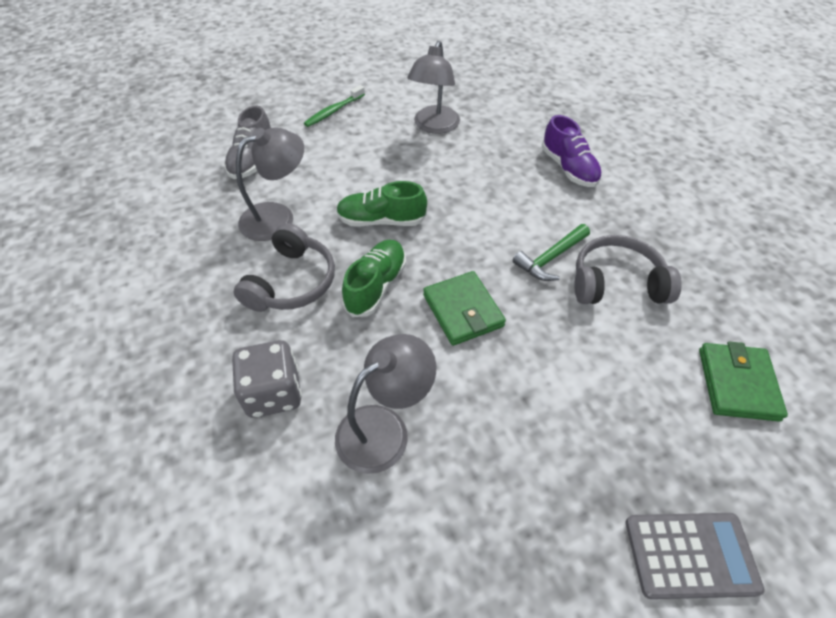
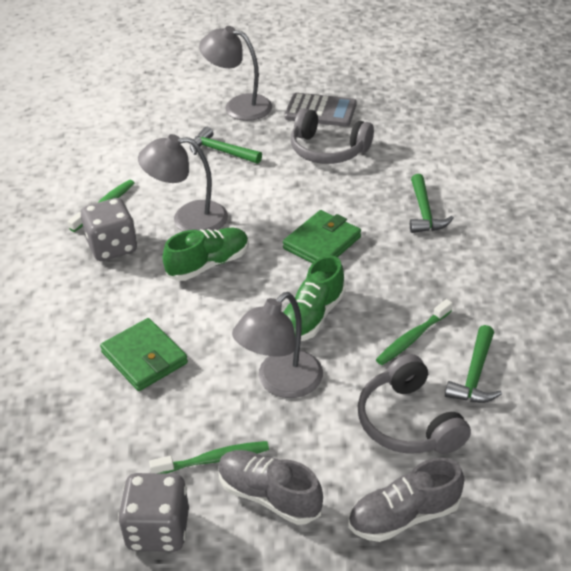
green hammer: 1 -> 3
green toothbrush: 1 -> 3
grey dice: 1 -> 2
grey shoe: 1 -> 2
purple shoe: 1 -> 0

